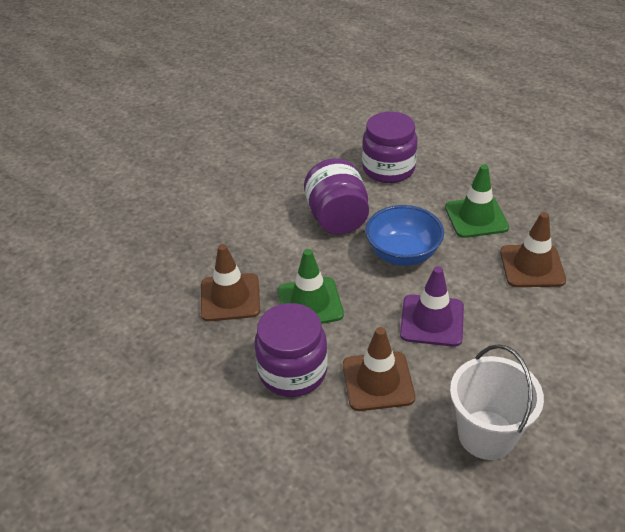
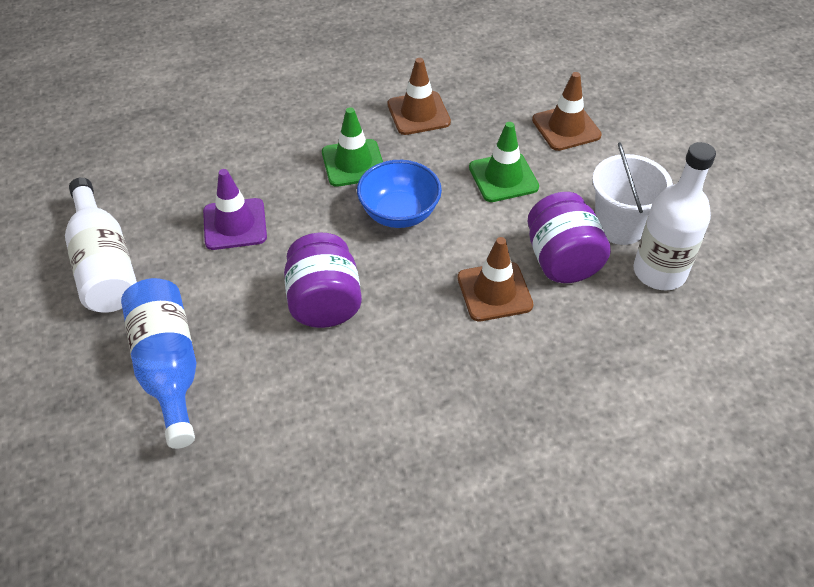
blue bottle: 0 -> 1
purple jar: 3 -> 2
white bottle: 0 -> 2

